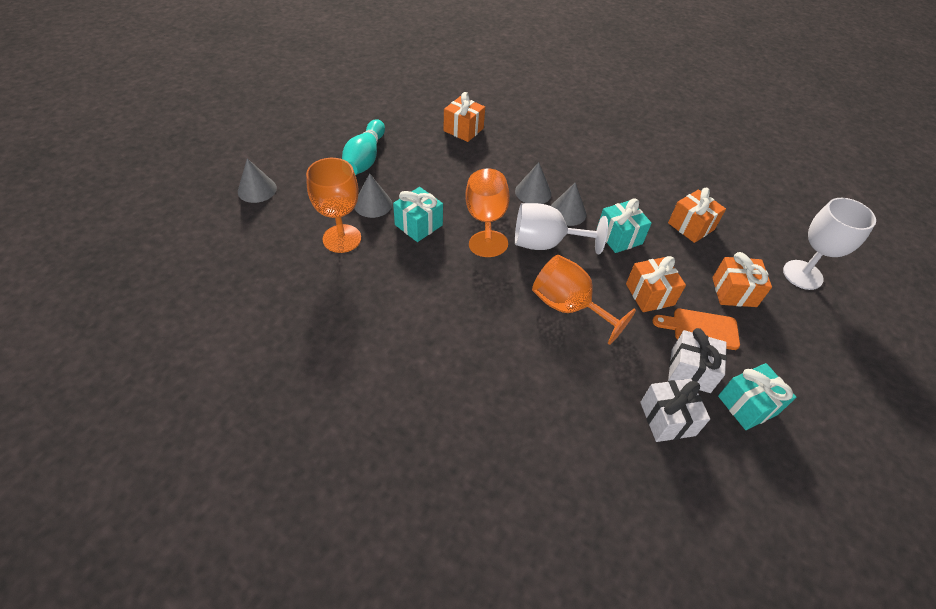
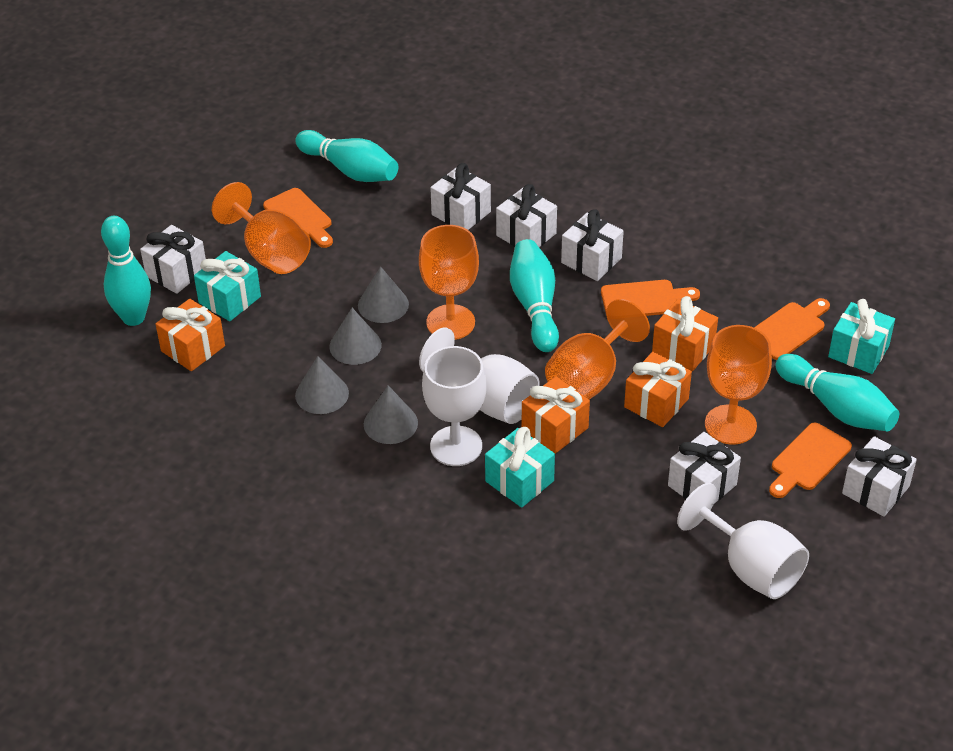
orange cutting board: 1 -> 4
orange goblet: 3 -> 4
turquoise bowling pin: 1 -> 4
white gift: 2 -> 6
white goblet: 2 -> 3

